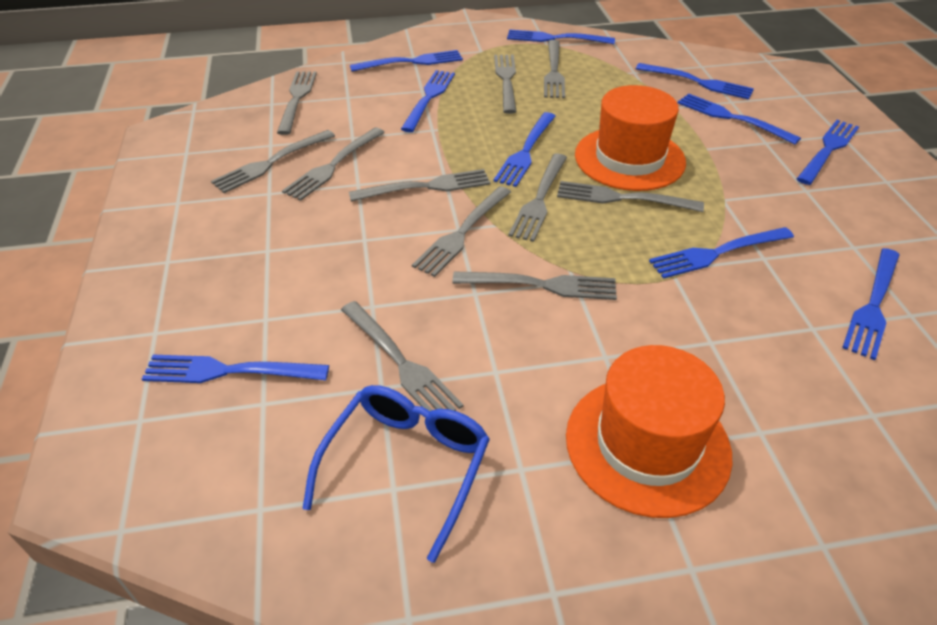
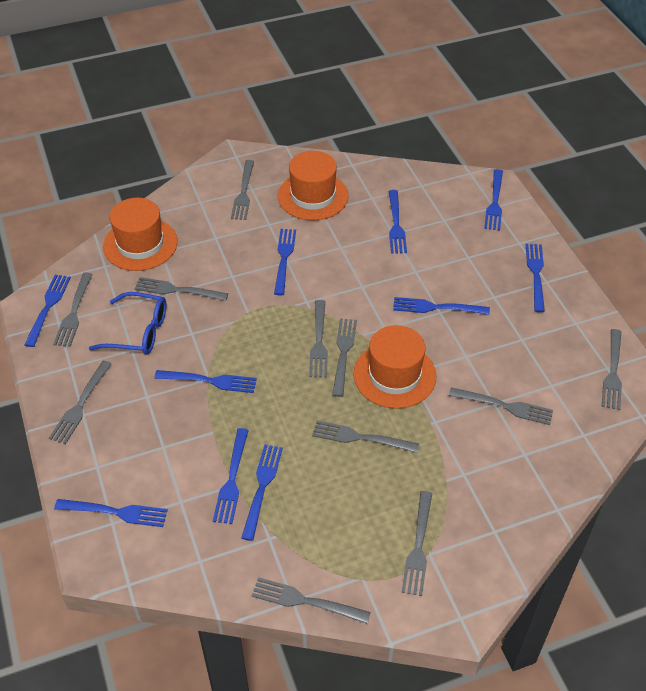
orange hat: 2 -> 3

